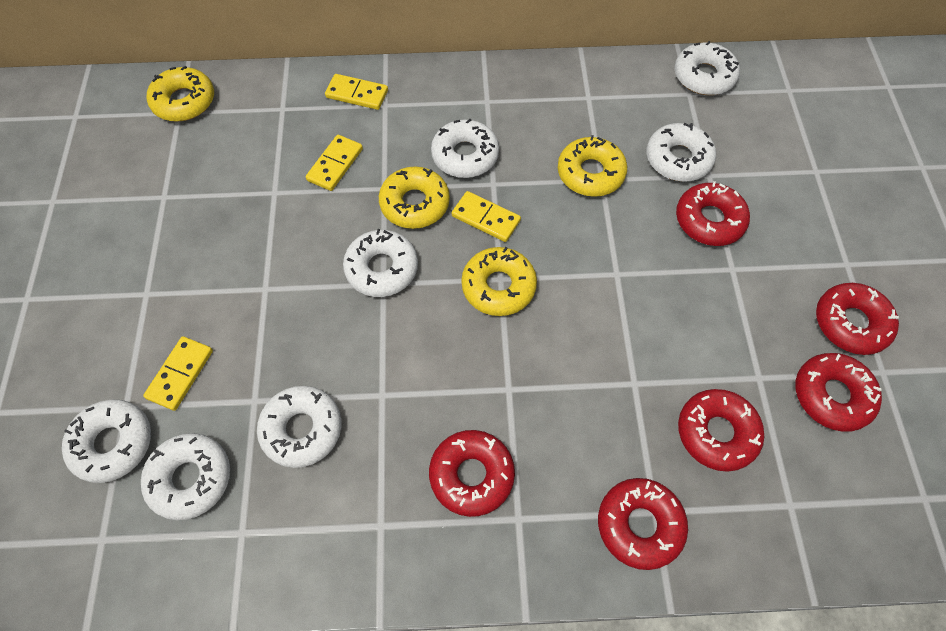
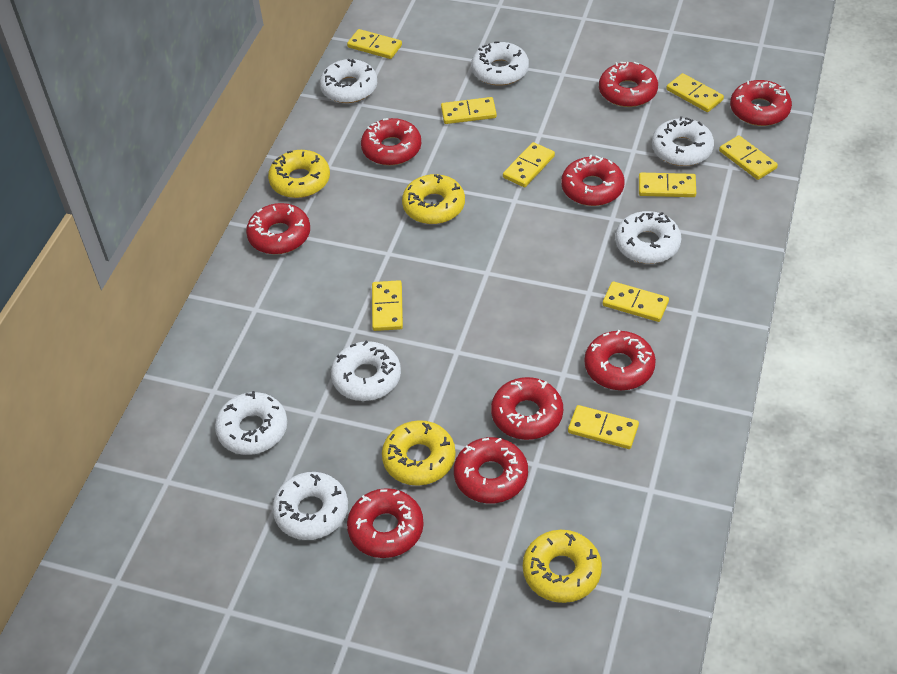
red donut: 6 -> 9
yellow domino: 4 -> 9

